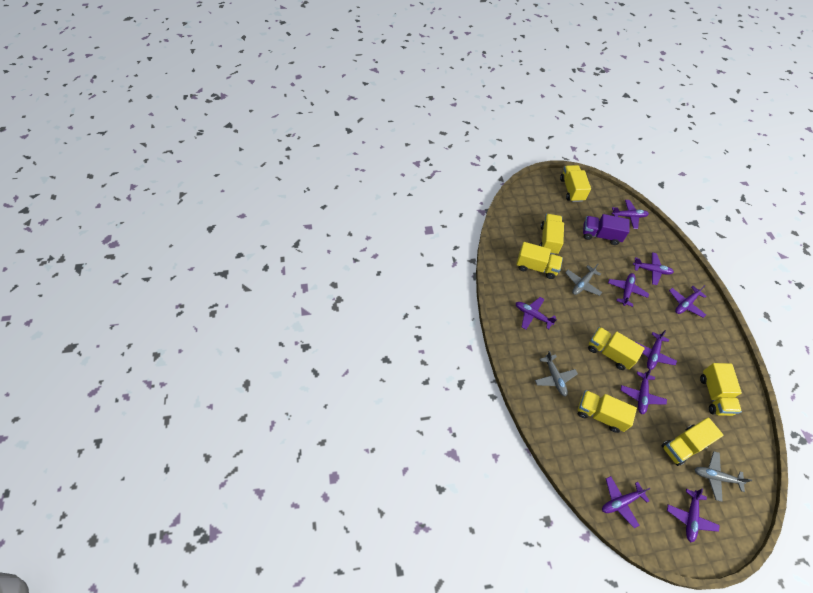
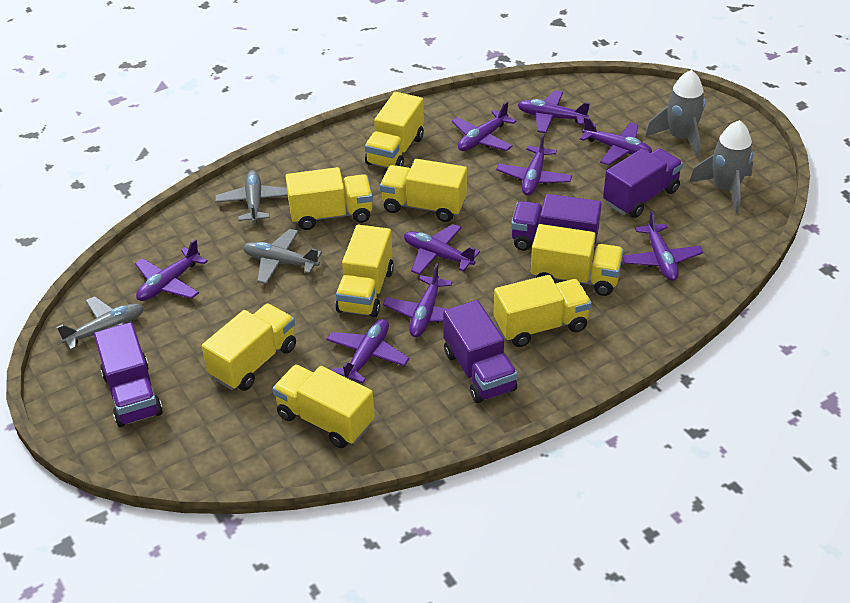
grey rocket: 0 -> 2
purple truck: 1 -> 4
yellow truck: 7 -> 8

